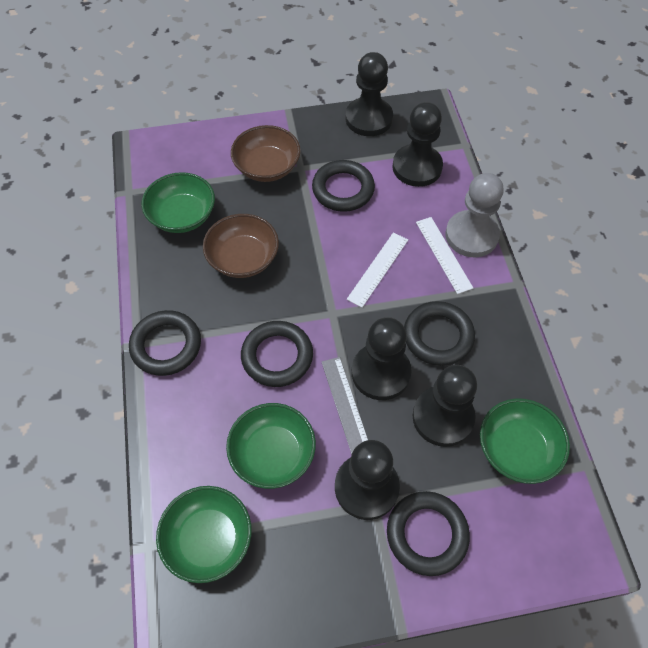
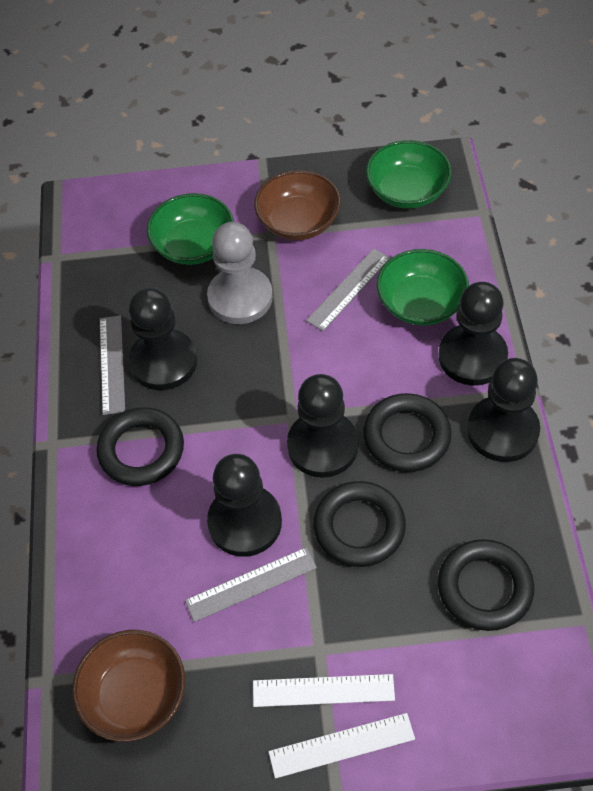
black ring: 5 -> 4
green bowl: 4 -> 3
grey ruler: 1 -> 3

